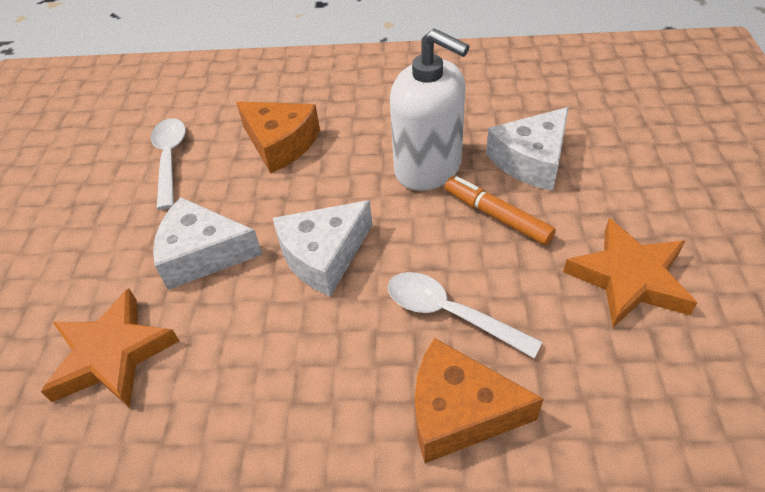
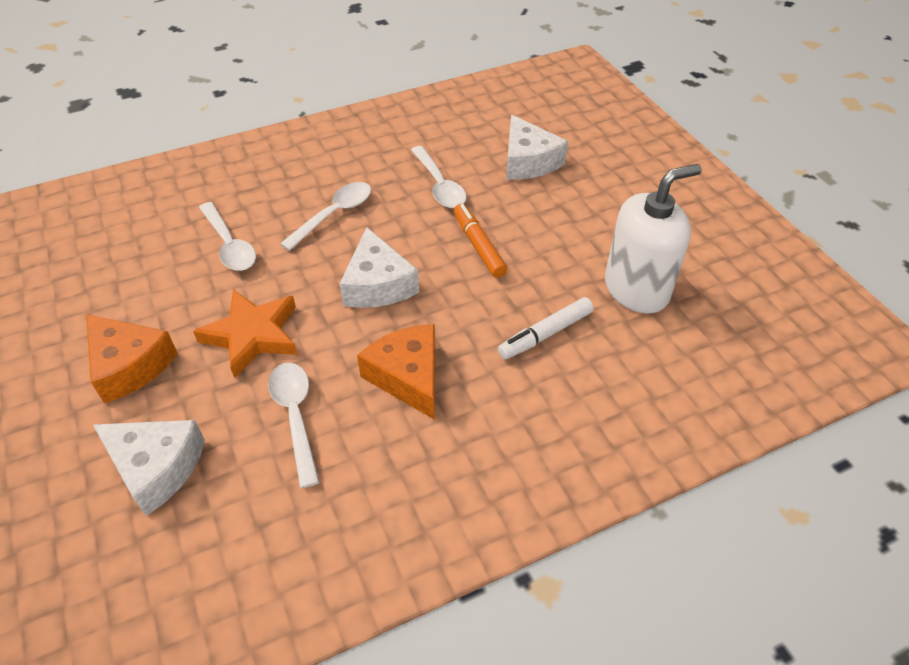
orange star: 2 -> 1
white marker: 0 -> 1
white spoon: 2 -> 4

